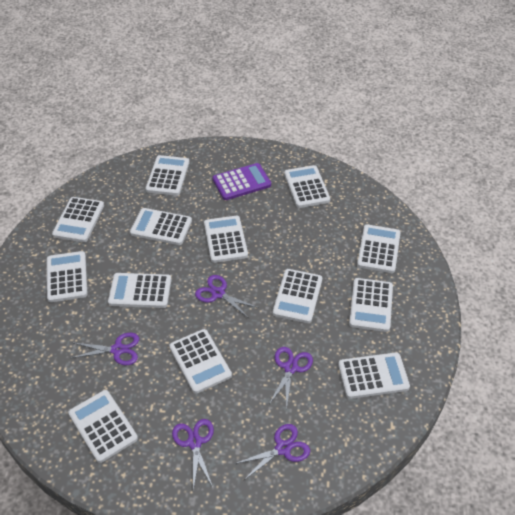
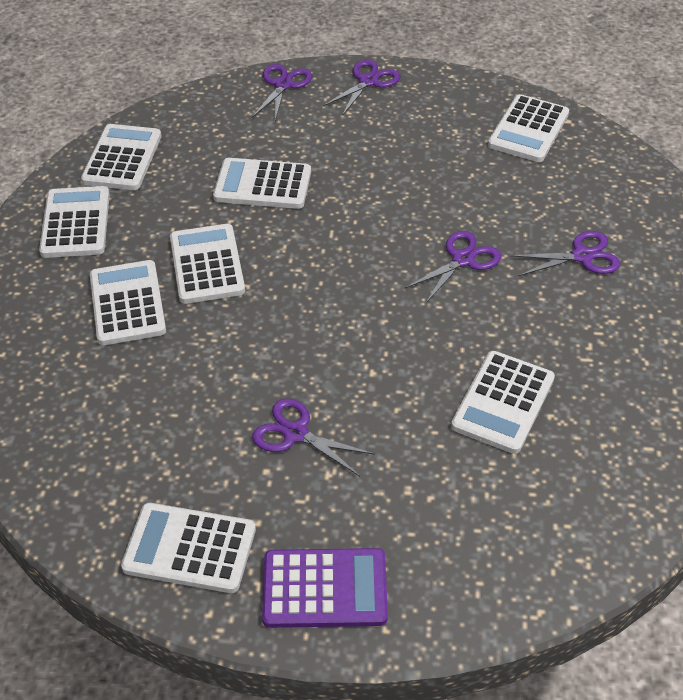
white calculator: 13 -> 8

